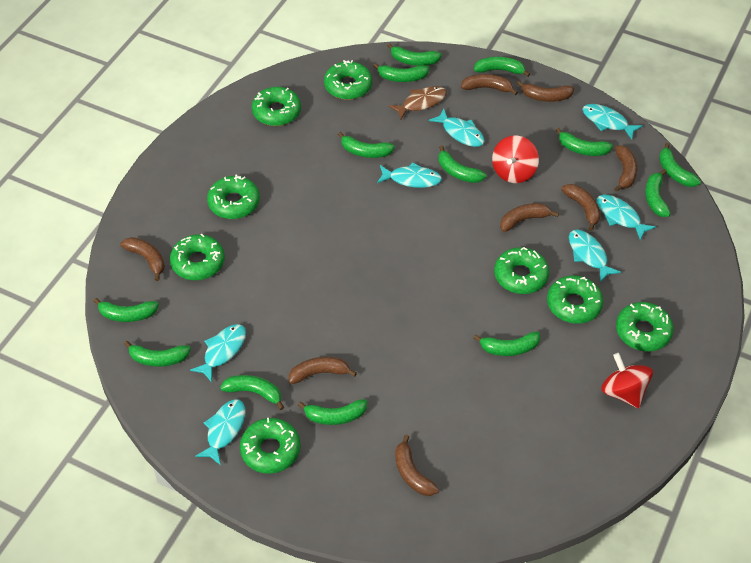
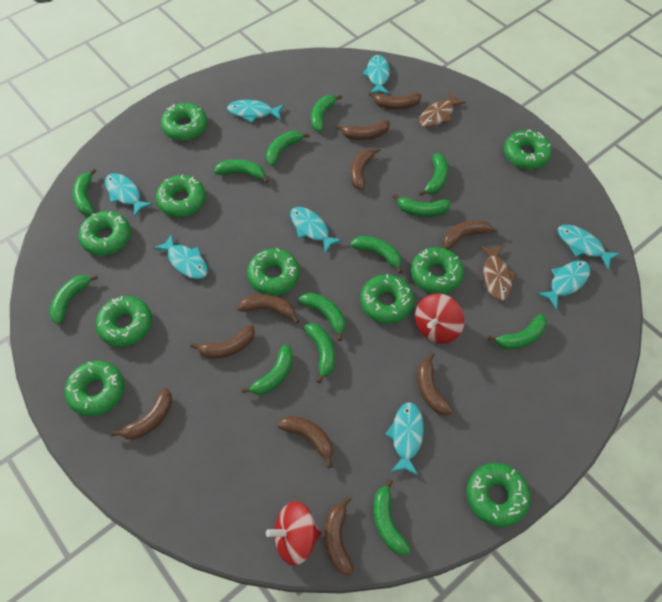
brown banana: 8 -> 10
brown fish: 1 -> 2
green donut: 8 -> 10
turquoise fish: 7 -> 8

